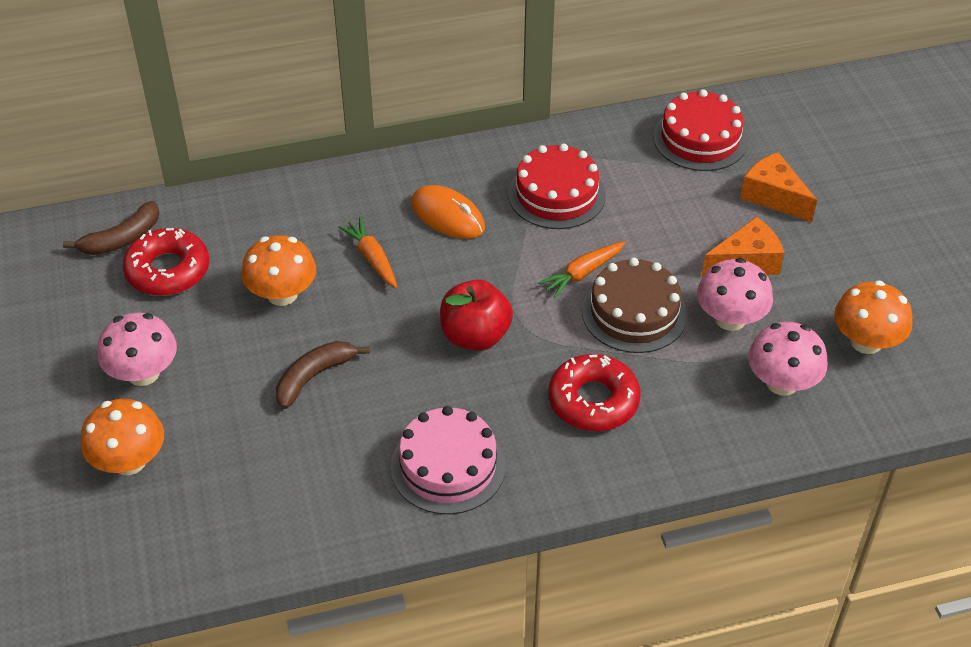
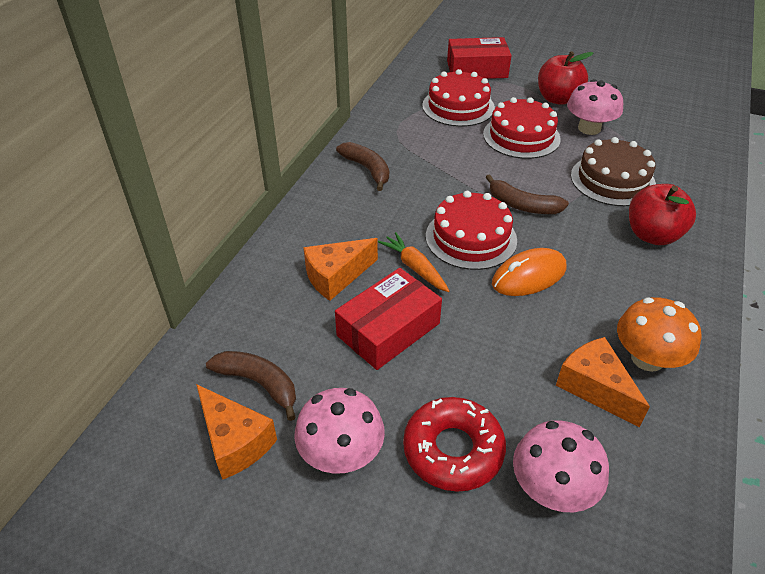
brown banana: 2 -> 3
orange carrot: 2 -> 1
orange cheese: 2 -> 3
orange mushroom: 3 -> 1
pink cake: 1 -> 0
red apple: 1 -> 2
red box: 0 -> 2
red cake: 2 -> 3
red donut: 2 -> 1

